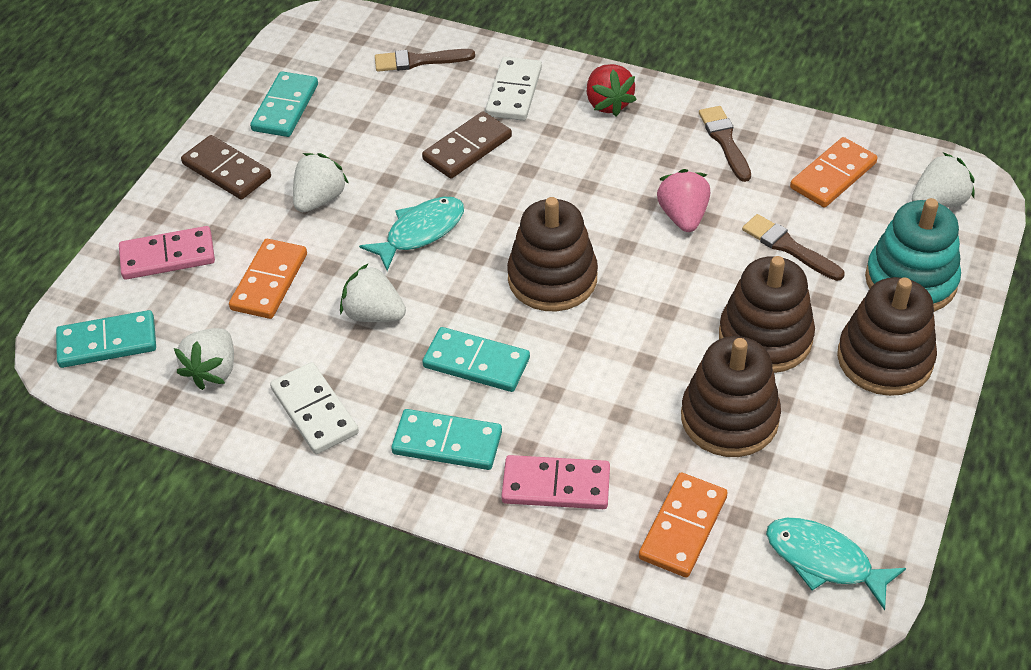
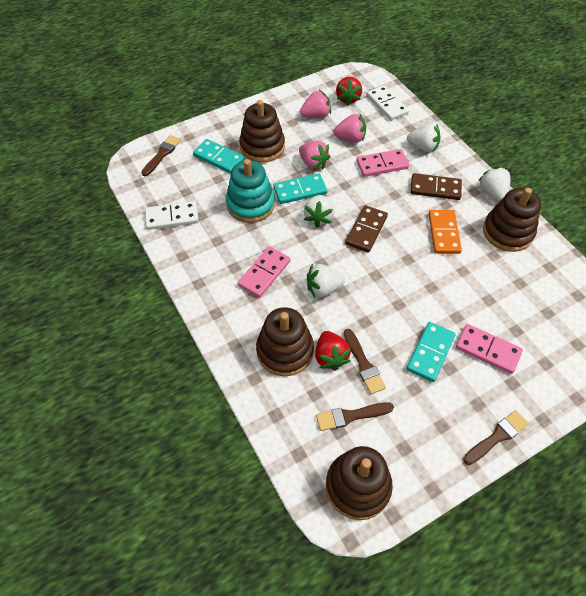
brown brush: 3 -> 4
orange domino: 3 -> 1
pink domino: 2 -> 3
pink strawberry: 1 -> 3
red strawberry: 1 -> 2
turquoise domino: 4 -> 3
turquoise fish: 2 -> 0

